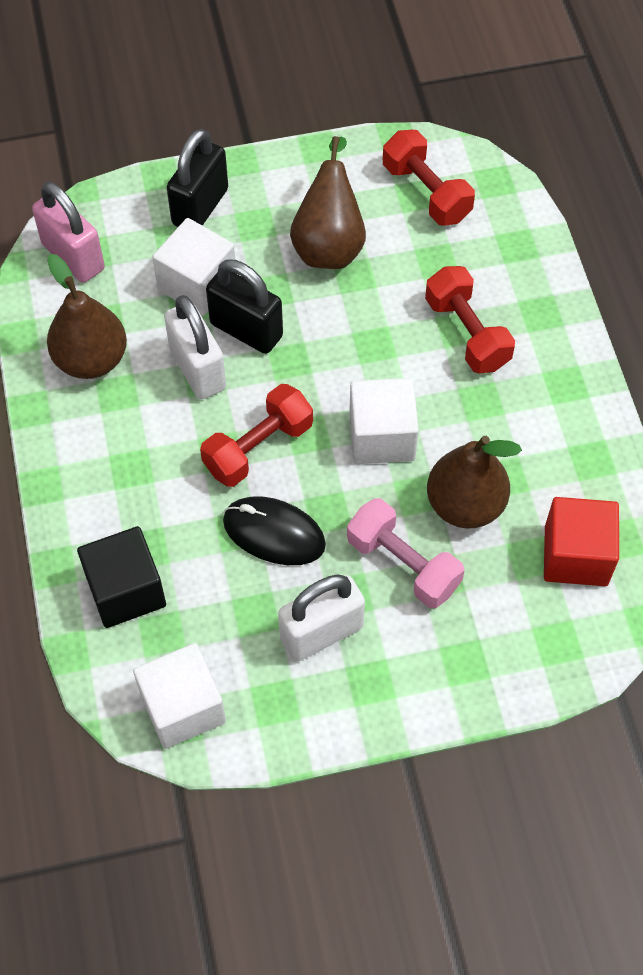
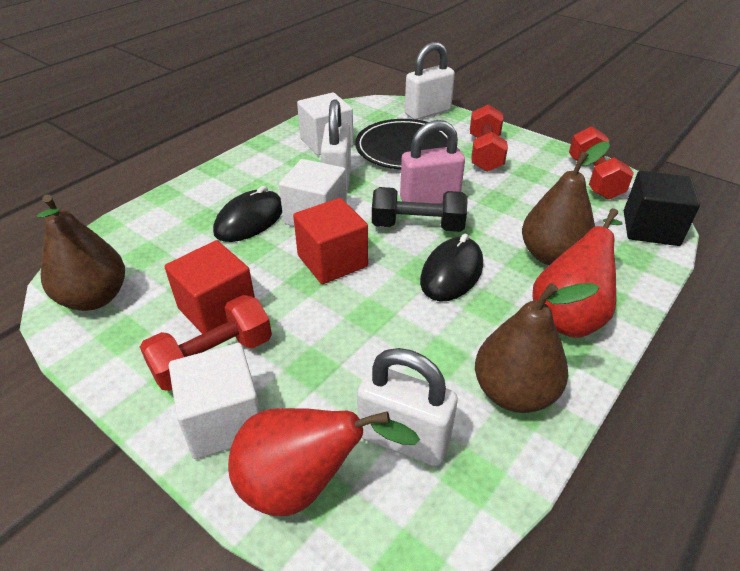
black dumbbell: 0 -> 1
black mouse: 1 -> 2
black padlock: 2 -> 0
black plate: 0 -> 1
pink dumbbell: 1 -> 0
red cube: 1 -> 2
red pear: 0 -> 2
white padlock: 2 -> 3

